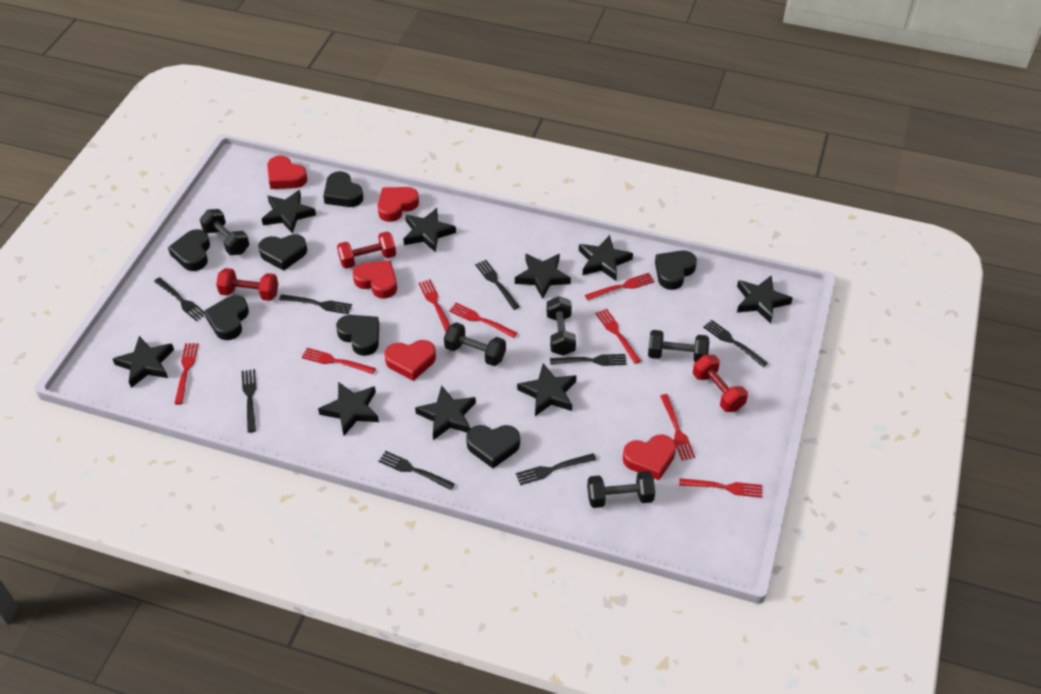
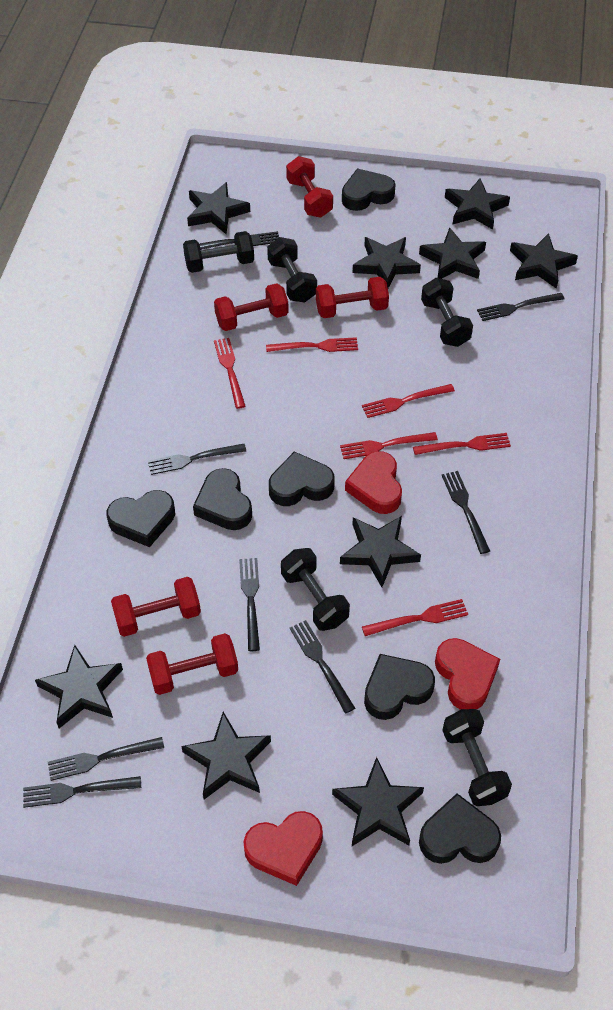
black heart: 7 -> 6
red dumbbell: 3 -> 5
red fork: 8 -> 6
red heart: 5 -> 3

